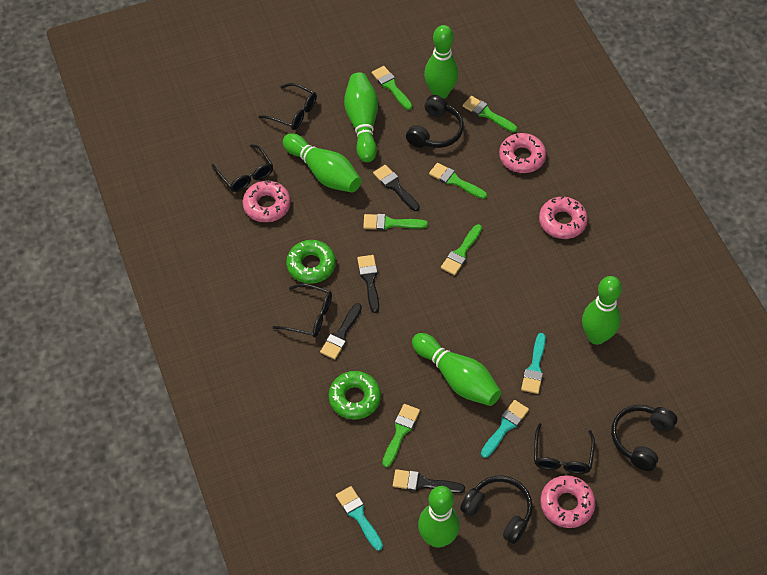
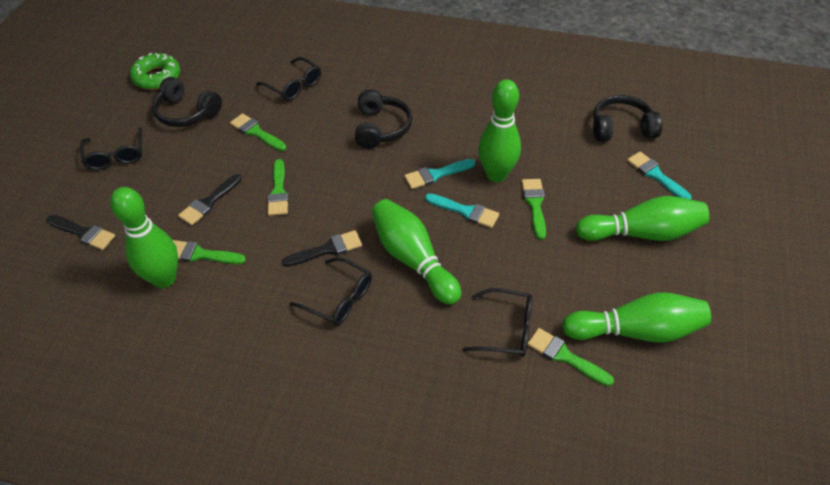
black brush: 4 -> 3
green bowling pin: 6 -> 5
green brush: 6 -> 5
green donut: 2 -> 1
pink donut: 4 -> 0

